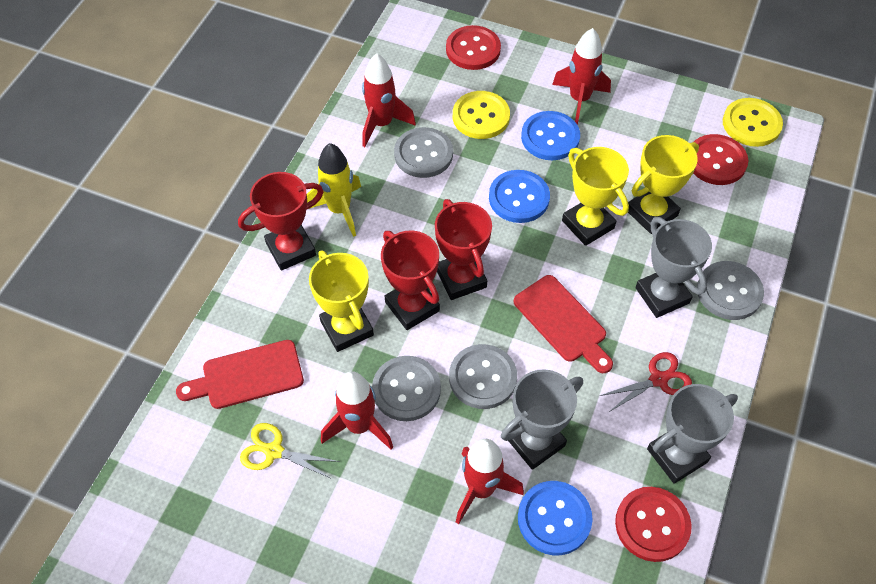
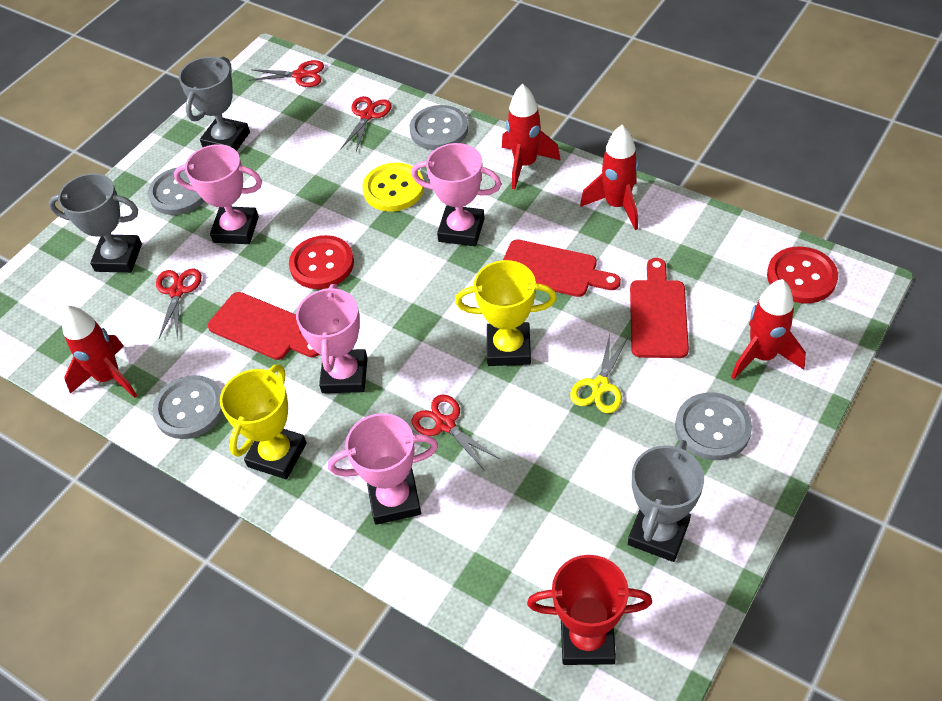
blue button: 3 -> 0
pink trophy: 0 -> 4
red button: 3 -> 2
red cutting board: 2 -> 3
red scissors: 1 -> 4
red trophy: 3 -> 1
yellow button: 2 -> 1
yellow rocket: 1 -> 0
yellow trophy: 3 -> 2

